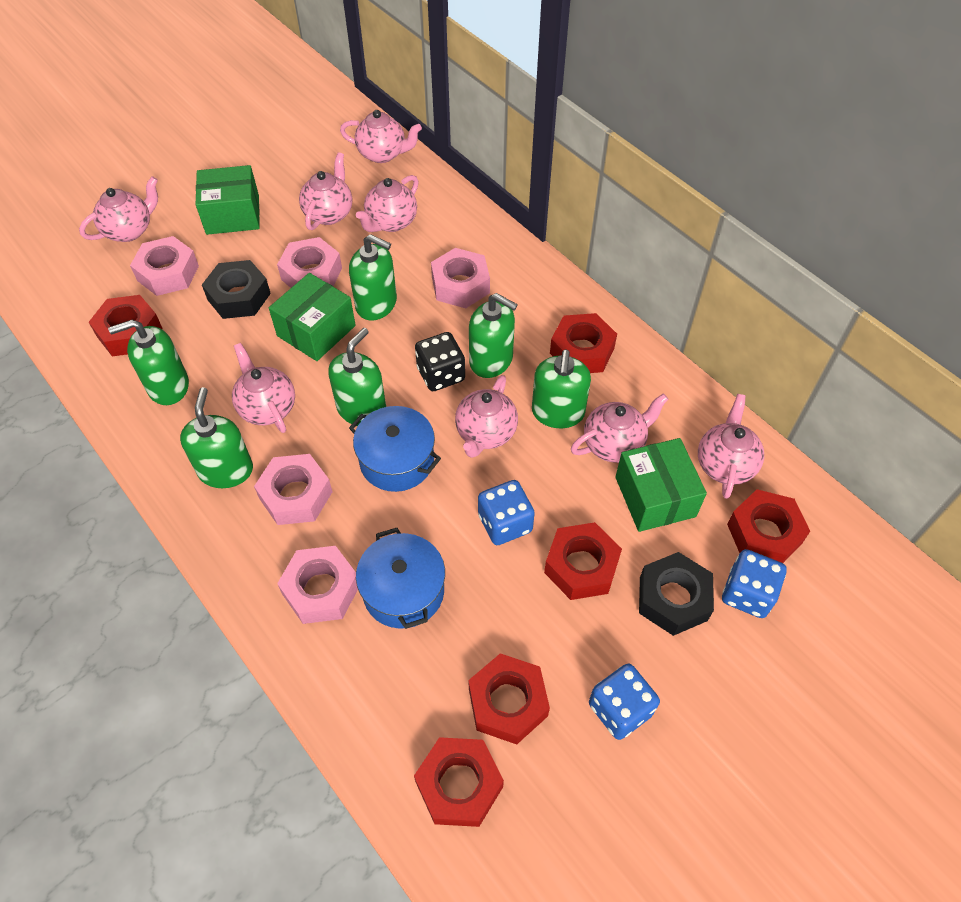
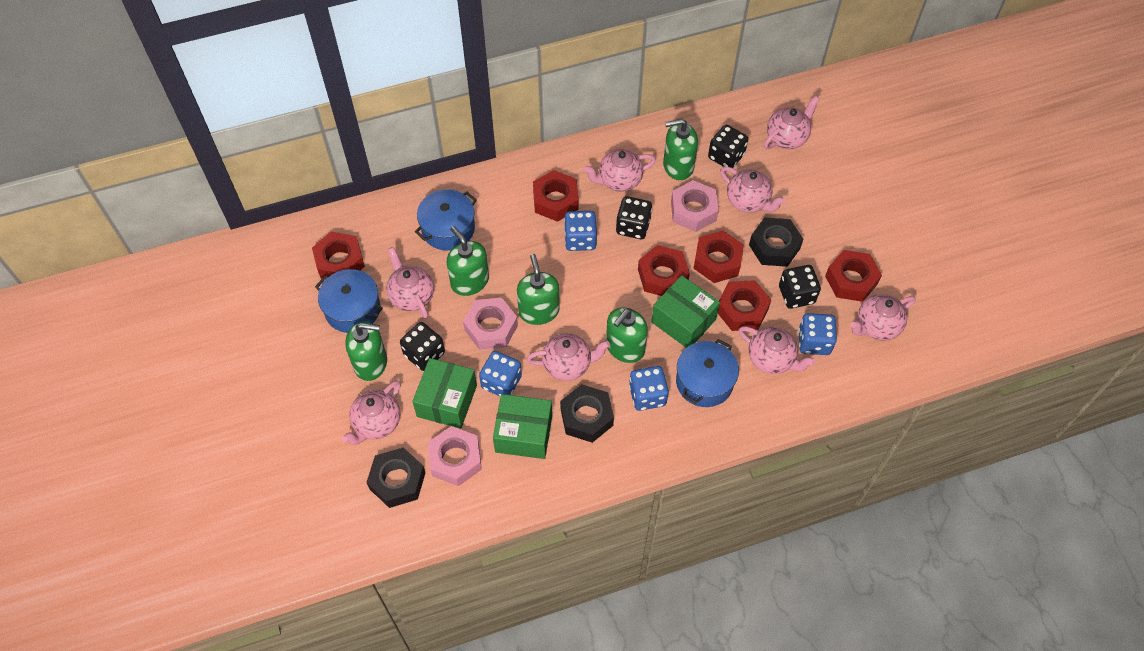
black dice: 1 -> 4
black nut: 2 -> 3
blue dice: 3 -> 4
blue pot: 2 -> 3
green soap dispenser: 6 -> 5
pink nut: 5 -> 3

